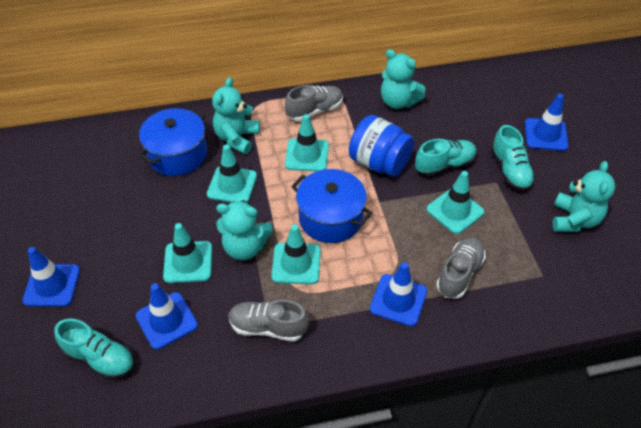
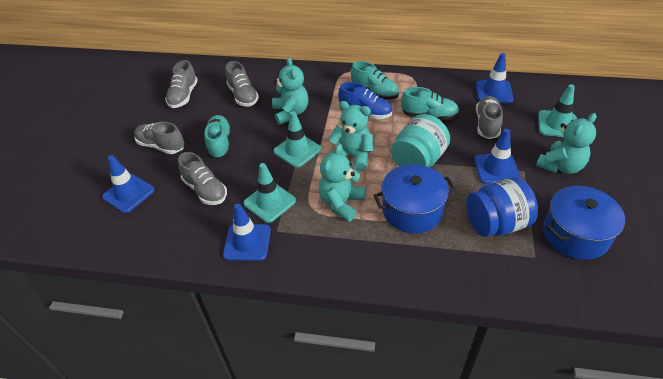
blue shoe: 0 -> 1
grey shoe: 3 -> 5
turquoise jar: 0 -> 1
turquoise traffic cone: 5 -> 3

